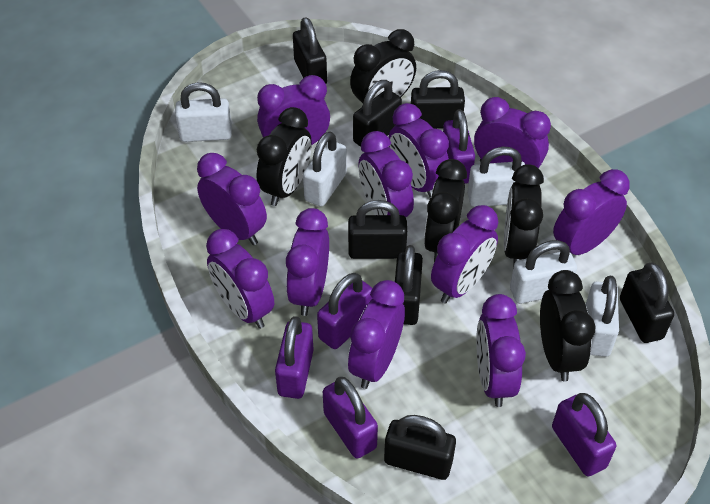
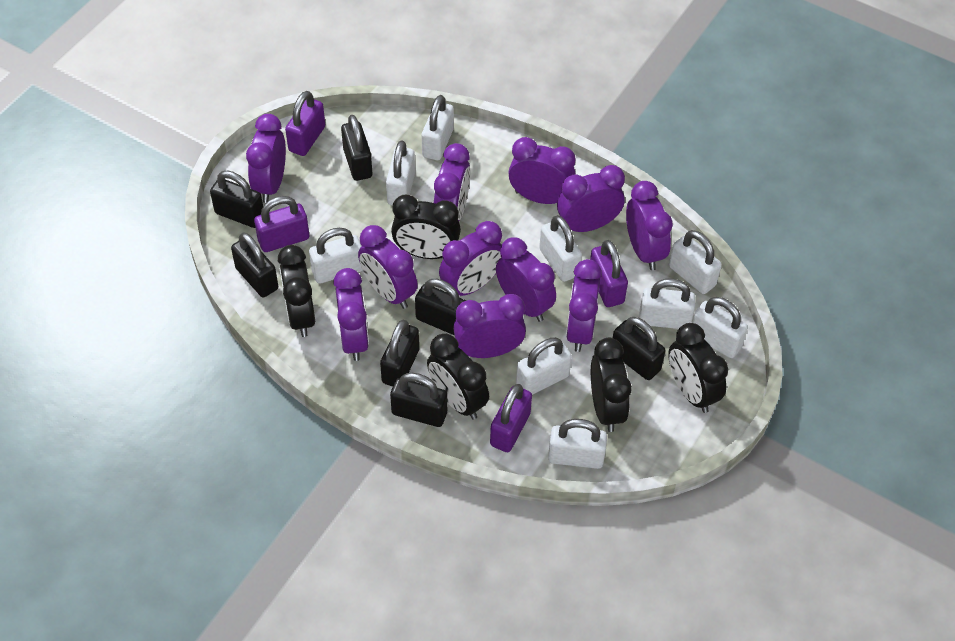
purple padlock: 5 -> 4
white padlock: 5 -> 9

